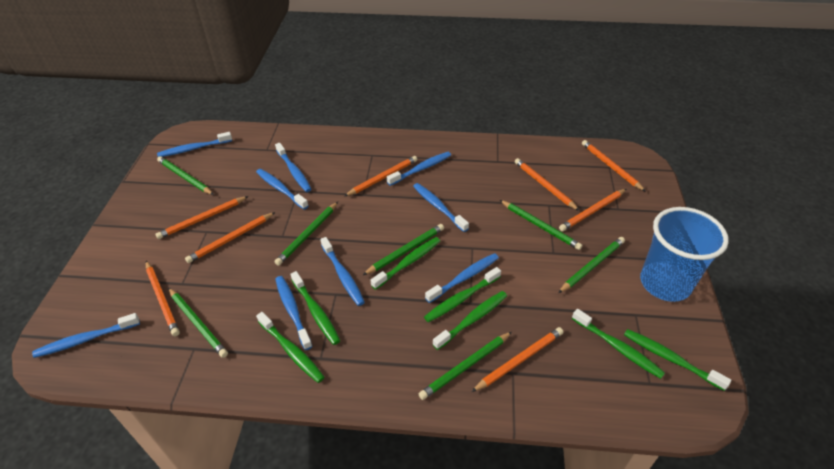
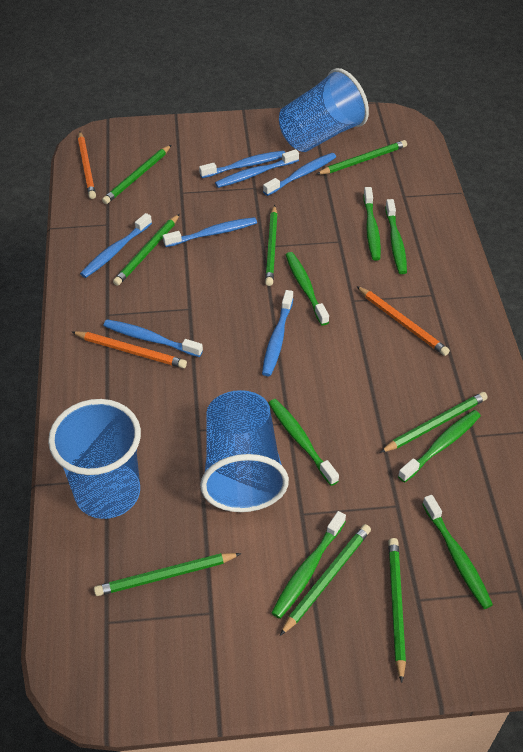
blue cup: 1 -> 3
blue toothbrush: 9 -> 7
green pencil: 7 -> 8
orange pencil: 8 -> 3

